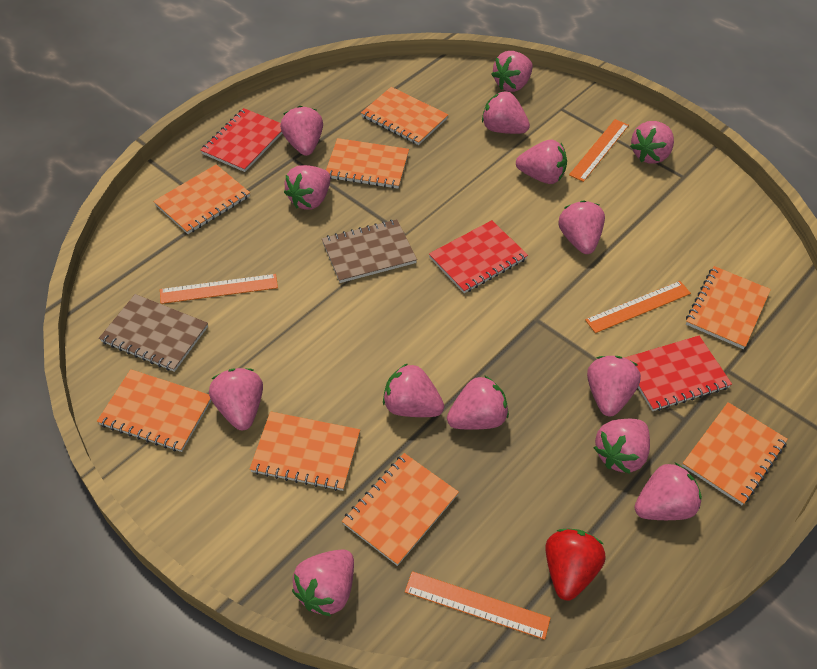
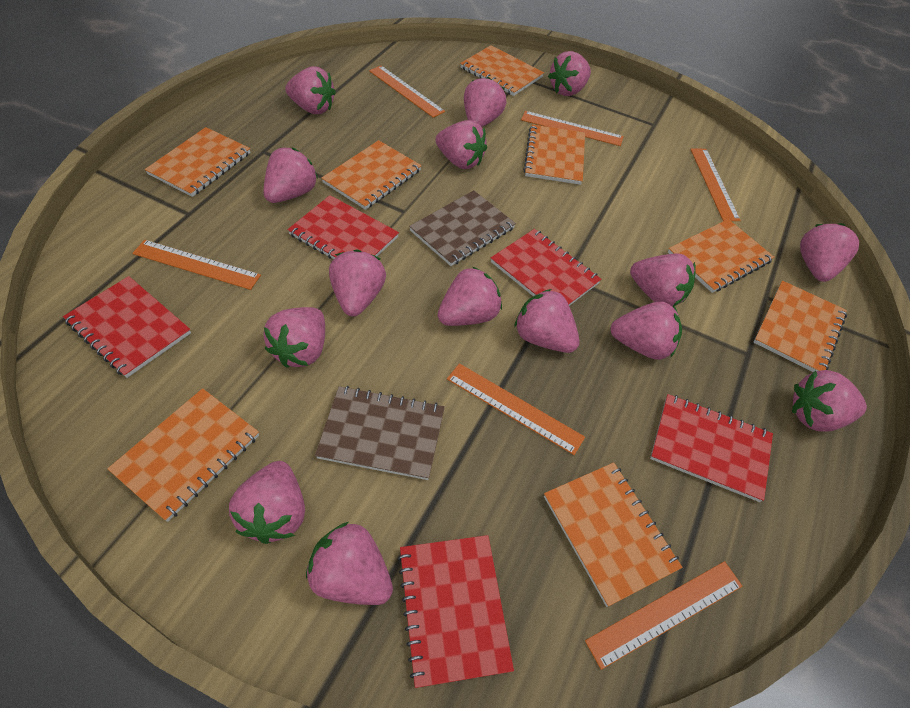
orange ruler: 4 -> 6
pink strawberry: 14 -> 15
red notebook: 3 -> 5
red strawberry: 1 -> 0

